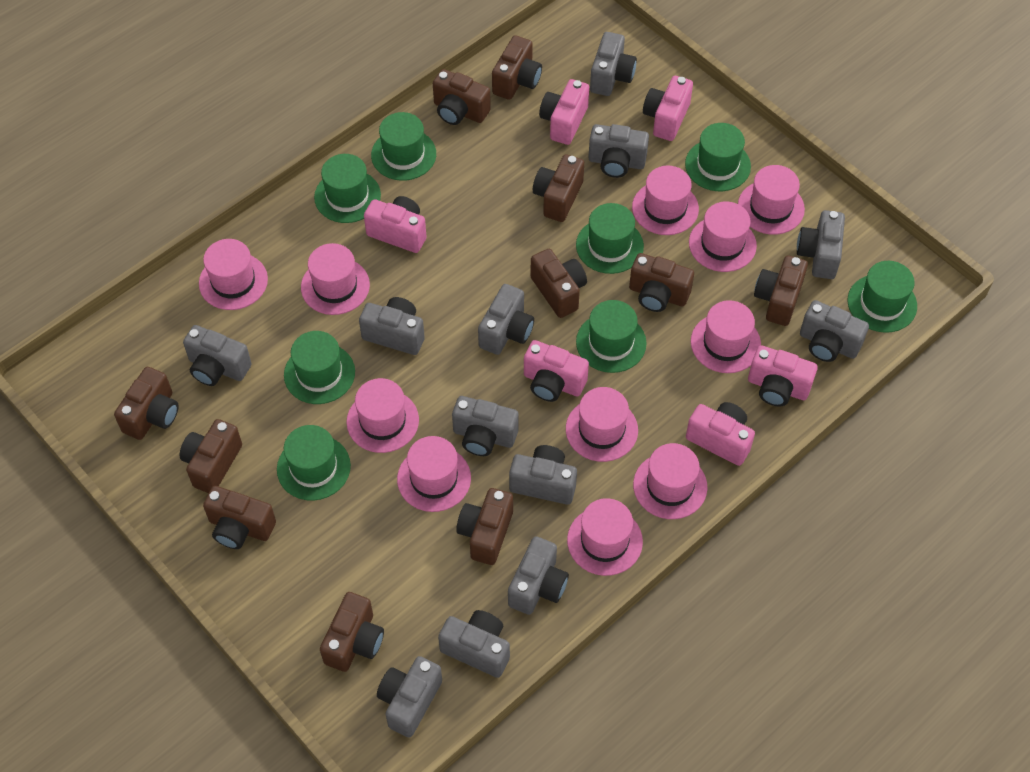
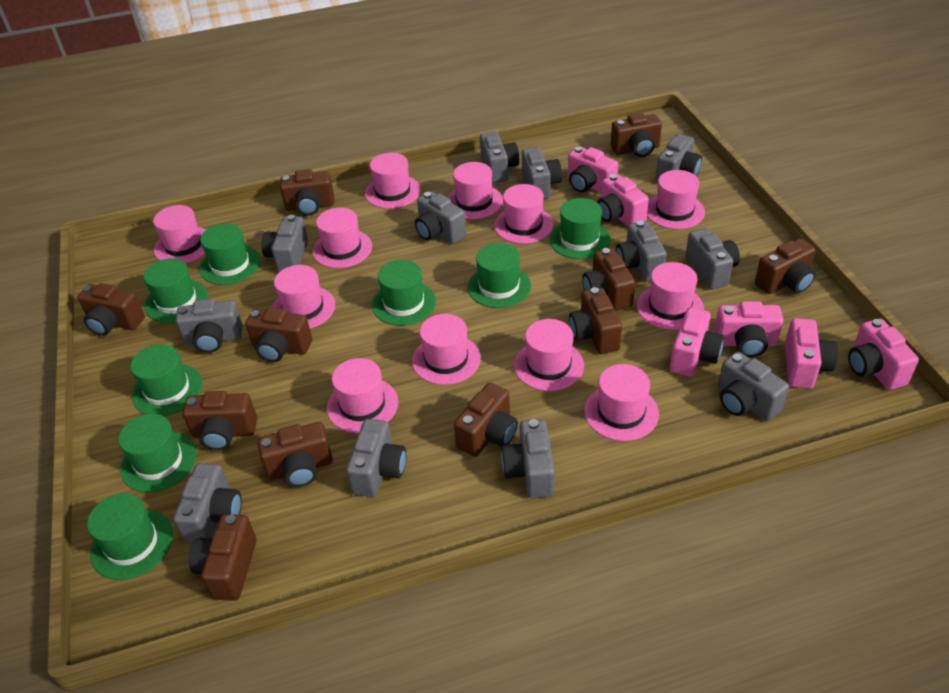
pink hat: 11 -> 12

